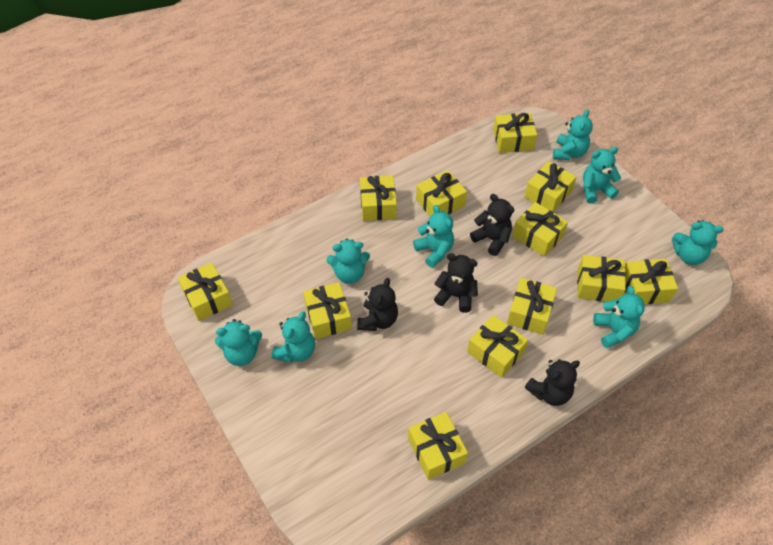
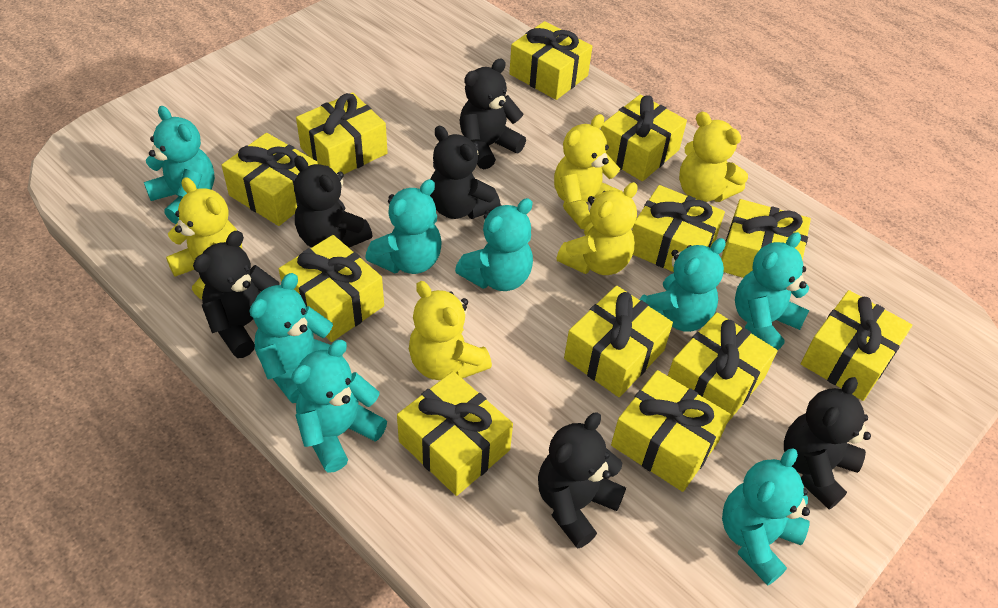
black teddy bear: 4 -> 6
yellow teddy bear: 0 -> 5

